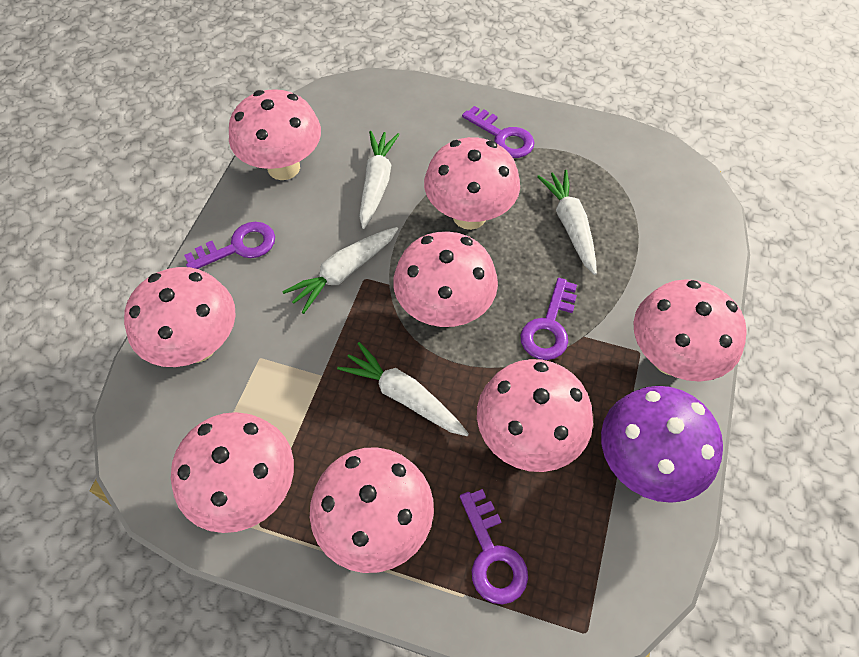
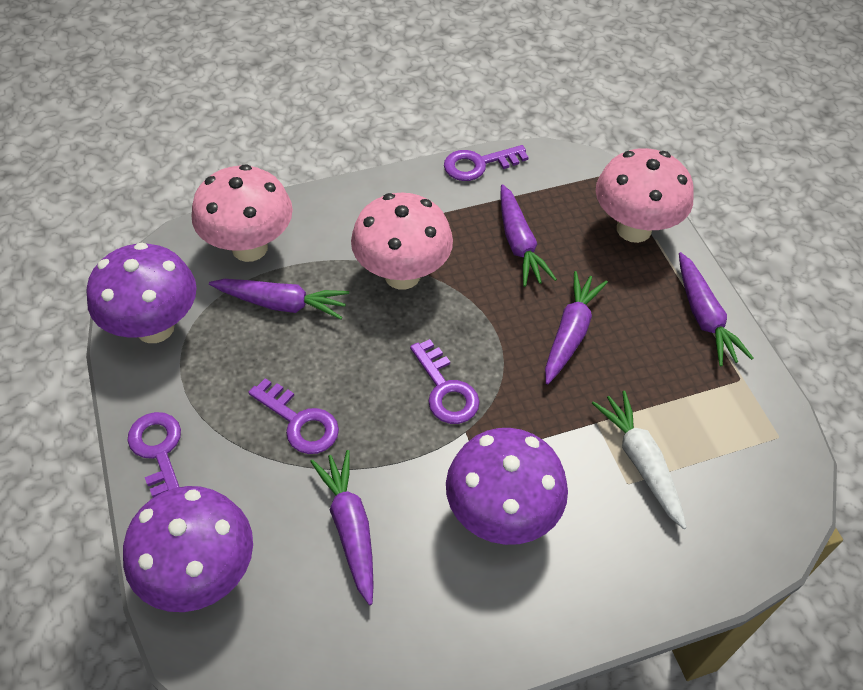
pink mushroom: 8 -> 3
purple carrot: 0 -> 5
purple mushroom: 1 -> 3
white carrot: 4 -> 1

